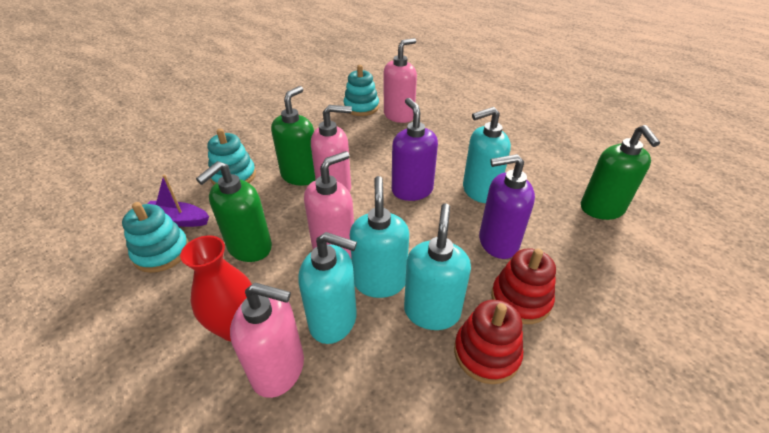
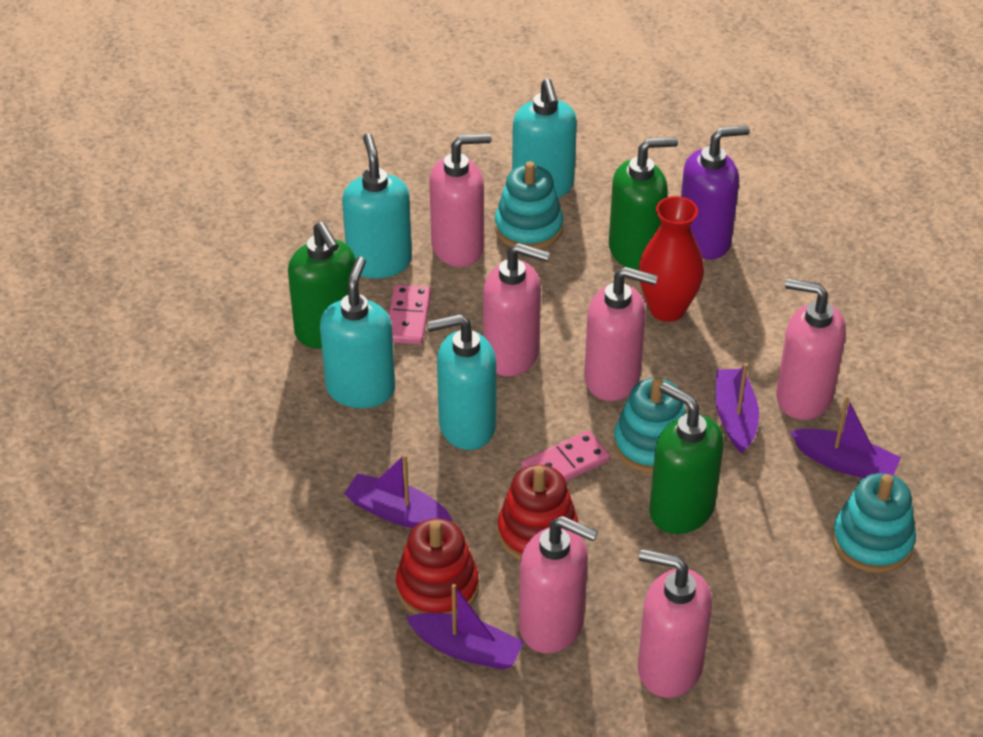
pink domino: 0 -> 2
pink soap dispenser: 4 -> 6
purple boat: 1 -> 4
purple soap dispenser: 2 -> 1

